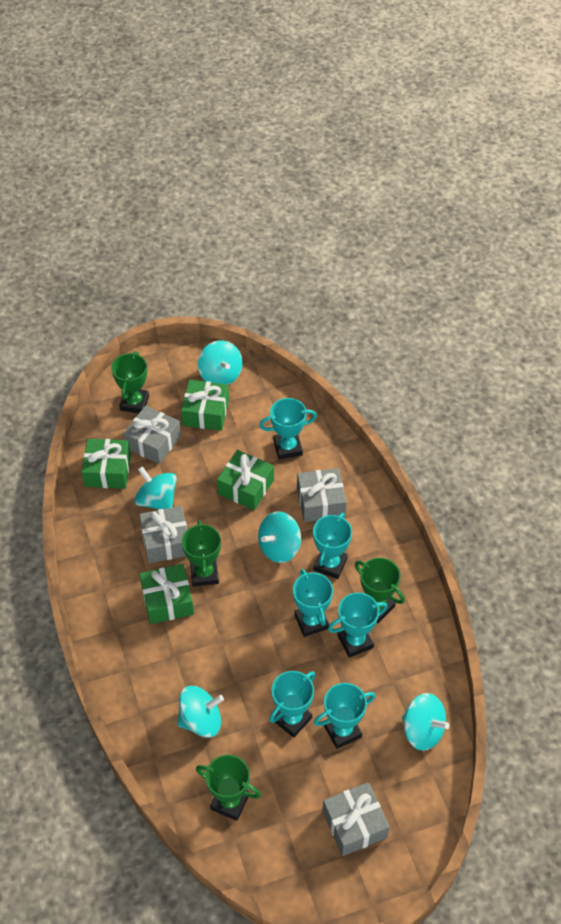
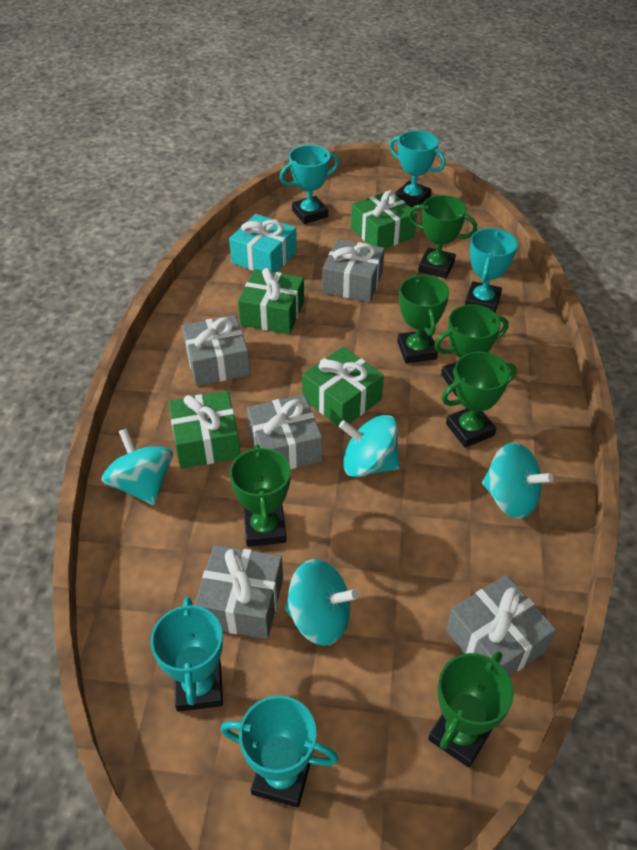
green trophy: 4 -> 6
grey gift: 4 -> 5
turquoise gift: 0 -> 1
turquoise spinning top: 5 -> 4
turquoise trophy: 6 -> 5

